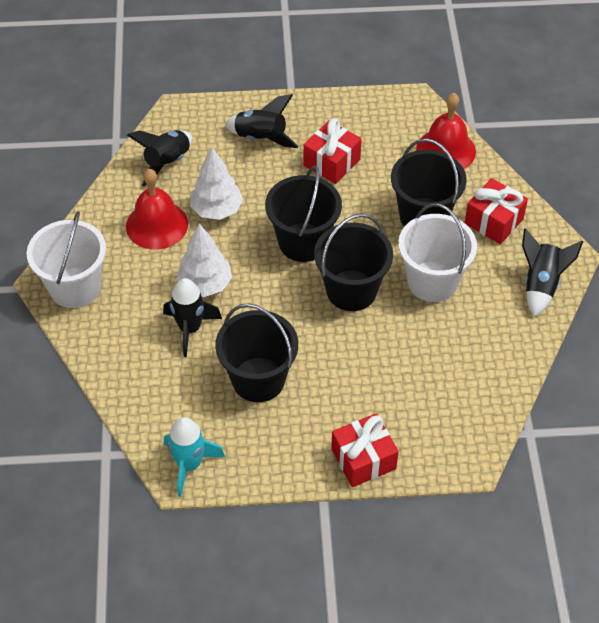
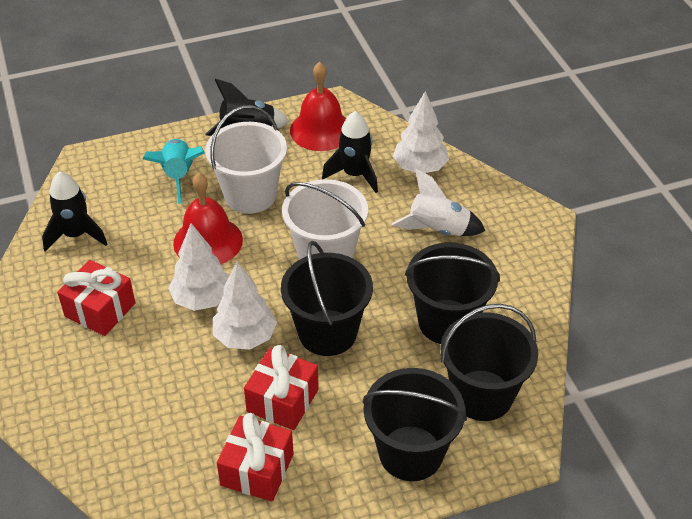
black rocket: 4 -> 3
white rocket: 0 -> 1
white tree: 2 -> 3

